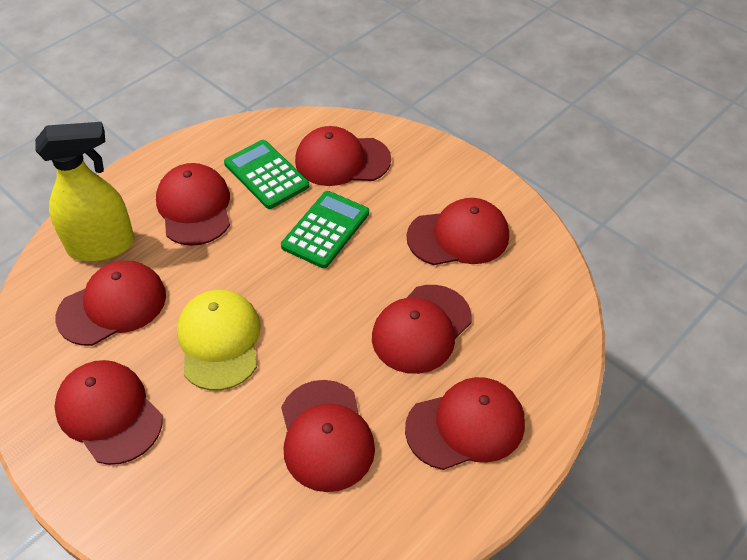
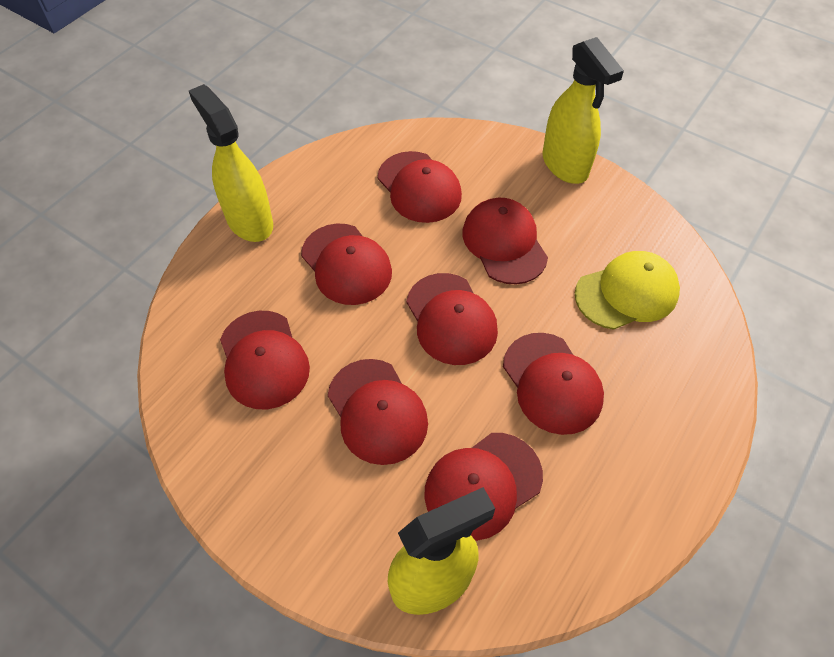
green calculator: 2 -> 0
yellow spray bottle: 1 -> 3

